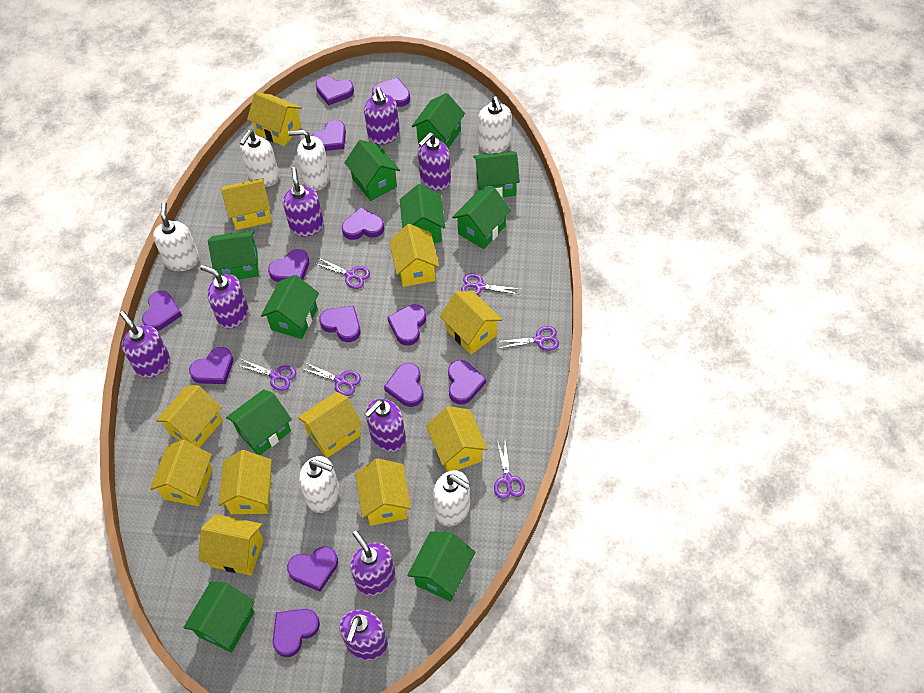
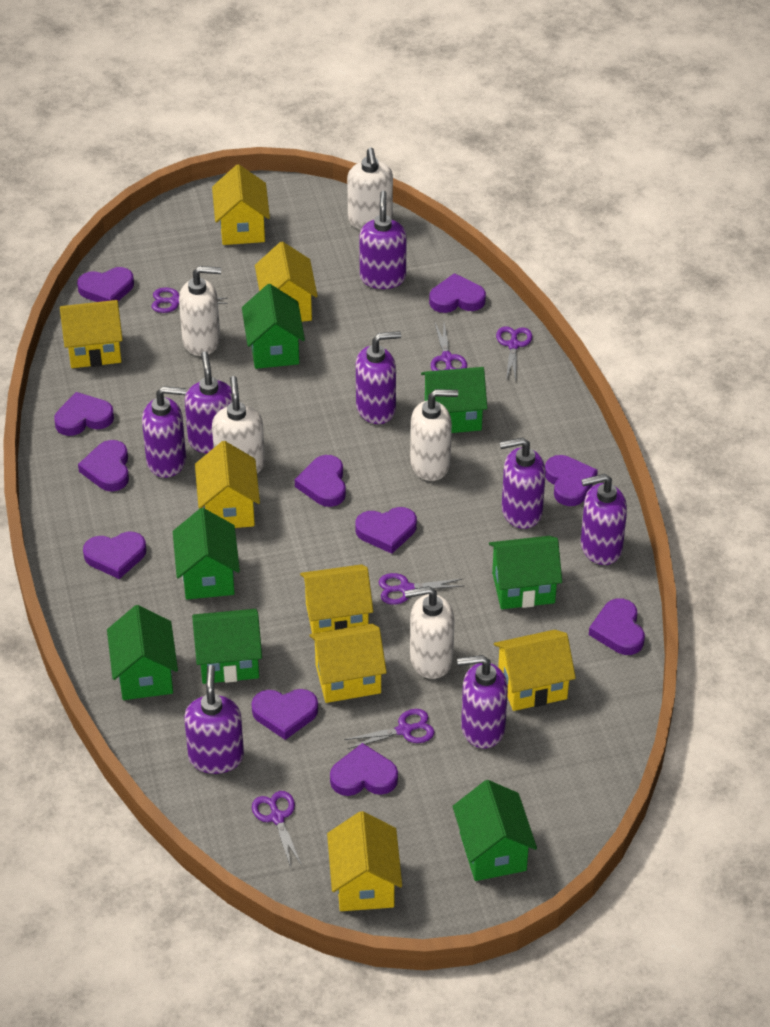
green house: 10 -> 7
purple heart: 13 -> 11
white soap dispenser: 6 -> 5
yellow house: 11 -> 8

